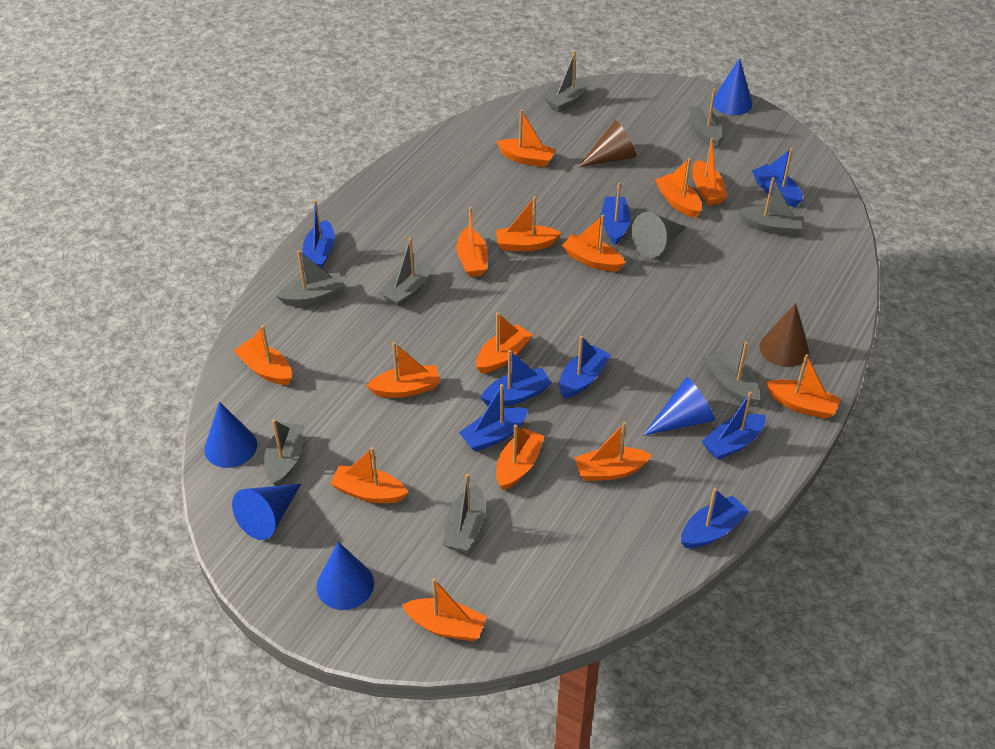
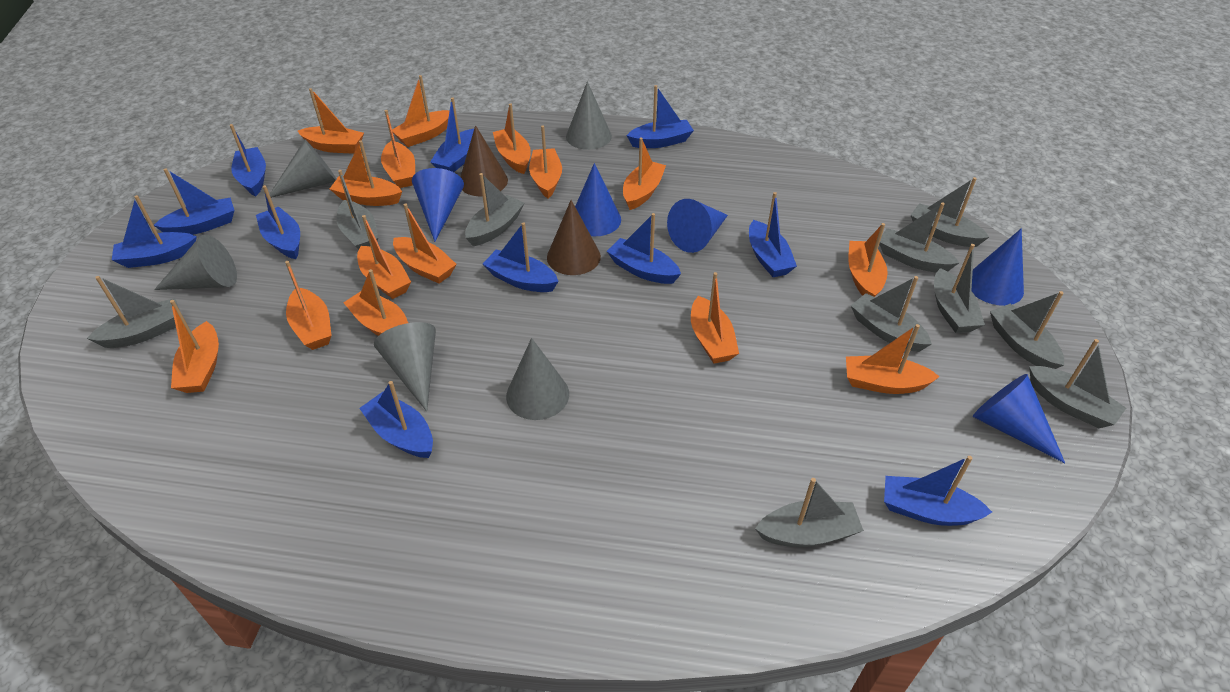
blue boat: 8 -> 11
grey boat: 8 -> 10
grey cone: 1 -> 5
orange boat: 14 -> 15

